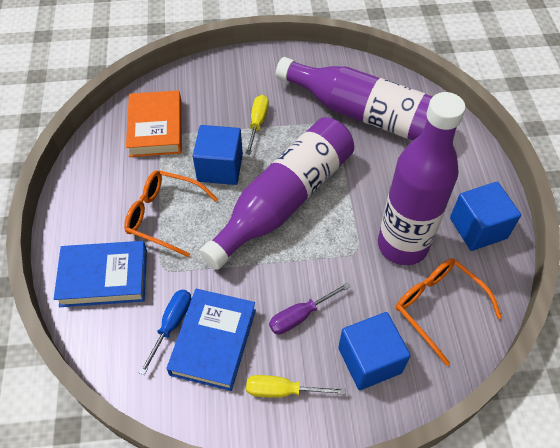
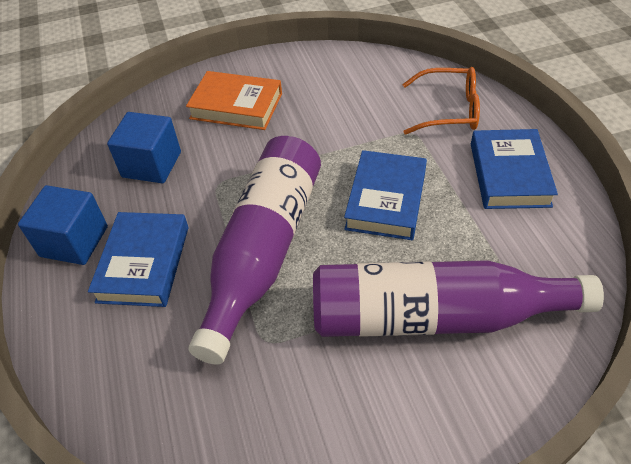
blue book: 2 -> 3
blue cube: 3 -> 2
blue screwdriver: 1 -> 0
orange glasses: 2 -> 1
purple bottle: 3 -> 2
purple screwdriver: 1 -> 0
yellow screwdriver: 2 -> 0

